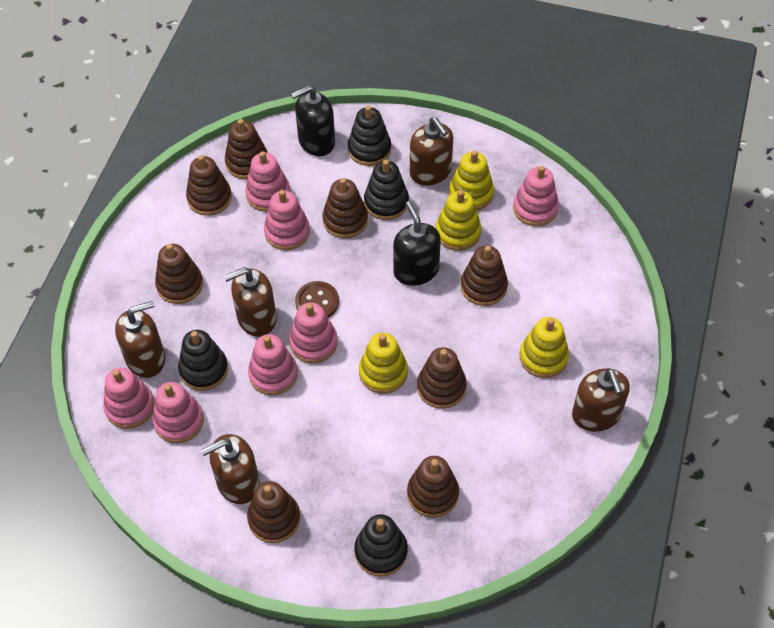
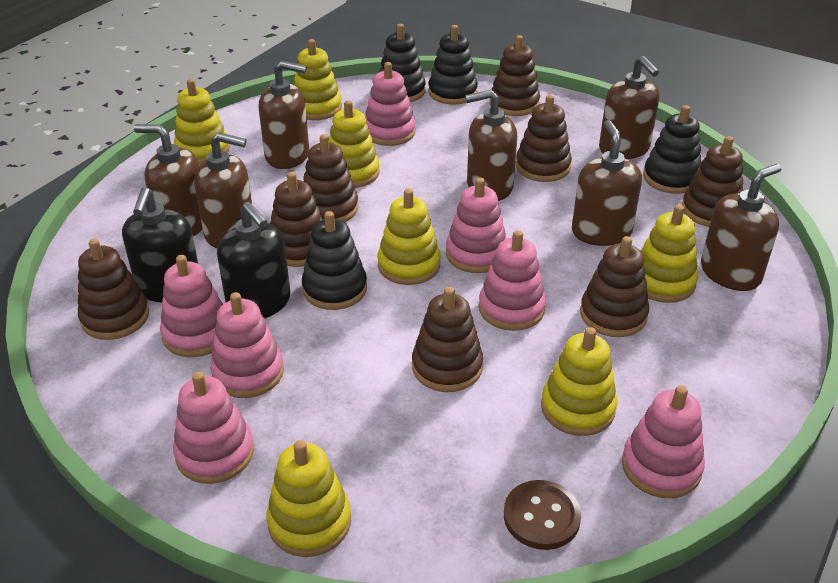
brown soap dispenser: 5 -> 7
yellow stacking toy: 4 -> 7

